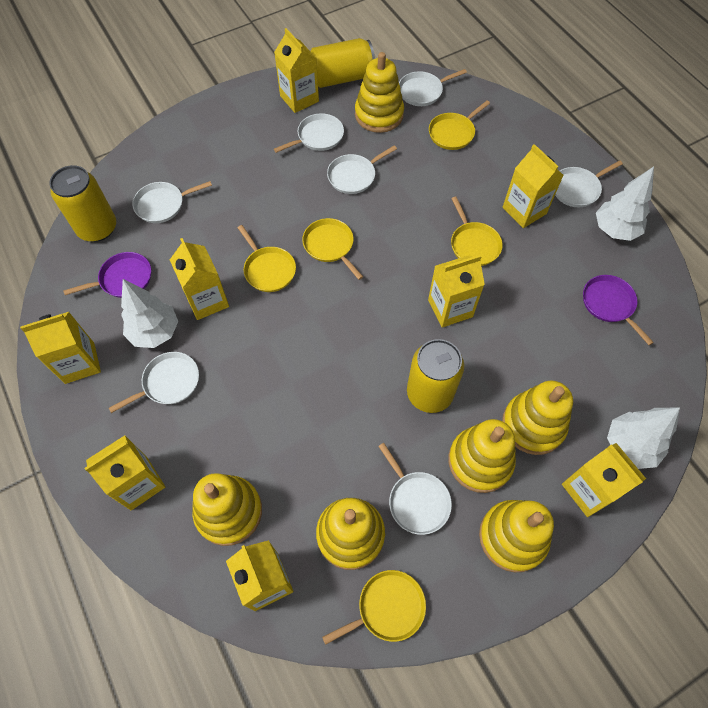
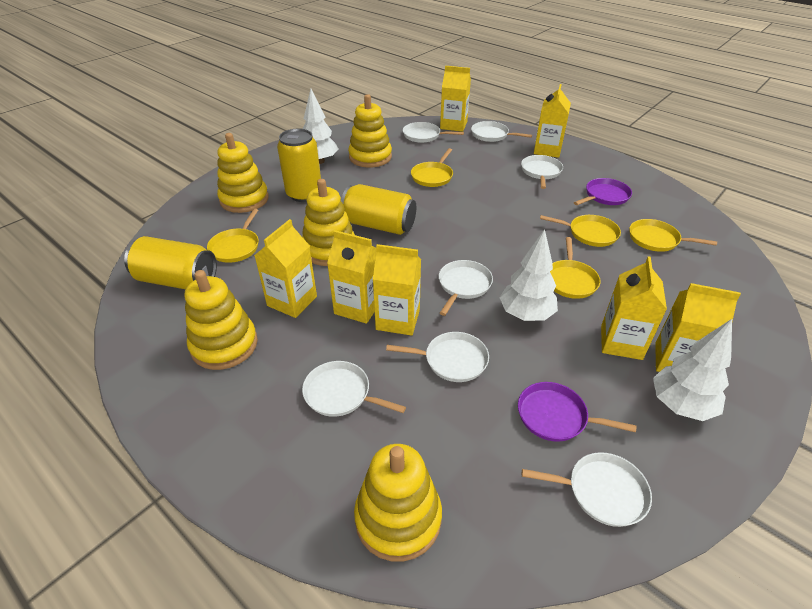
yellow carton: 8 -> 7
yellow stacking toy: 6 -> 5

